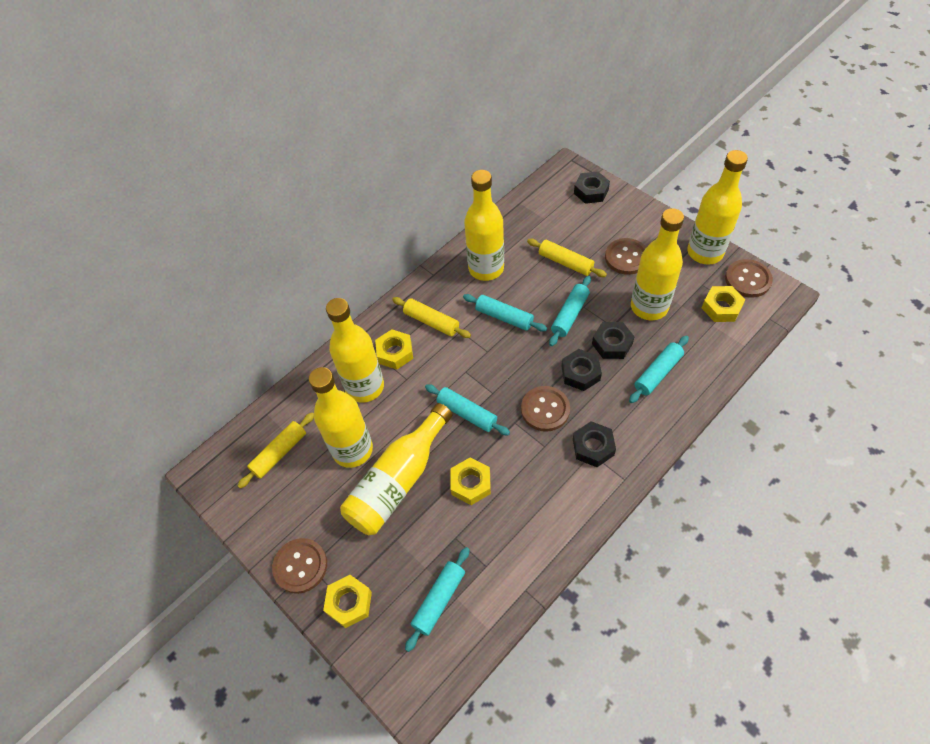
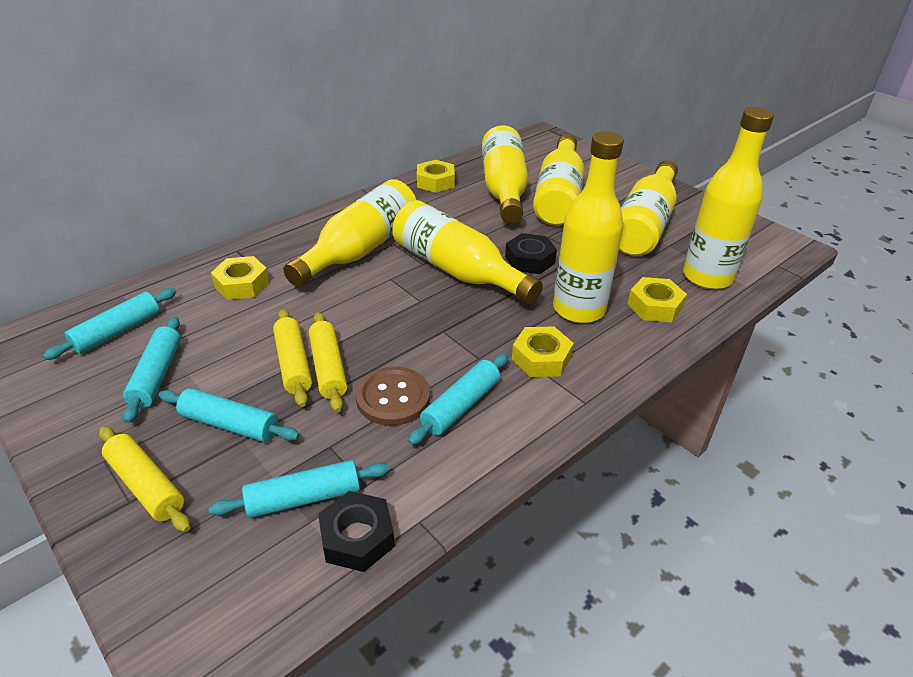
black nut: 4 -> 2
brown button: 4 -> 1
yellow bottle: 6 -> 7

